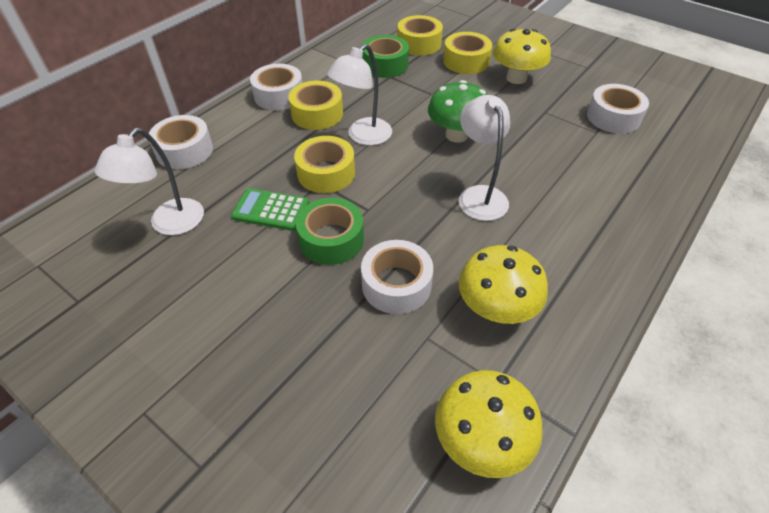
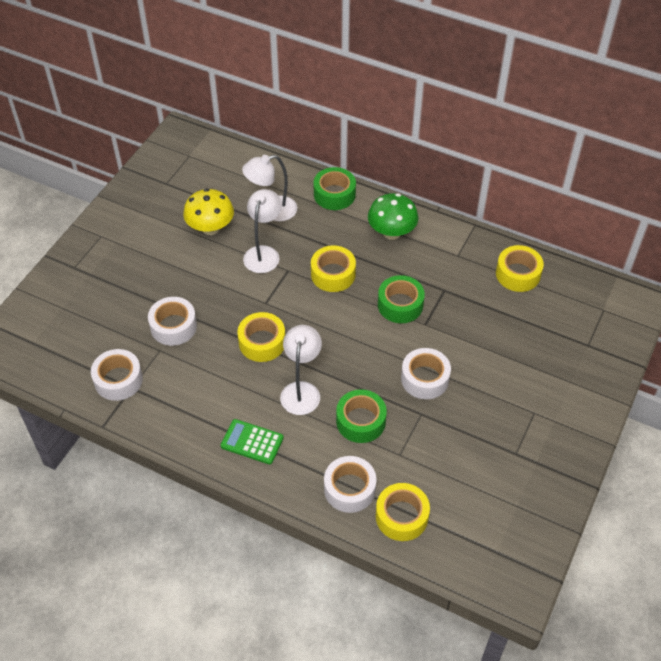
green tape: 2 -> 3
yellow mushroom: 3 -> 1

